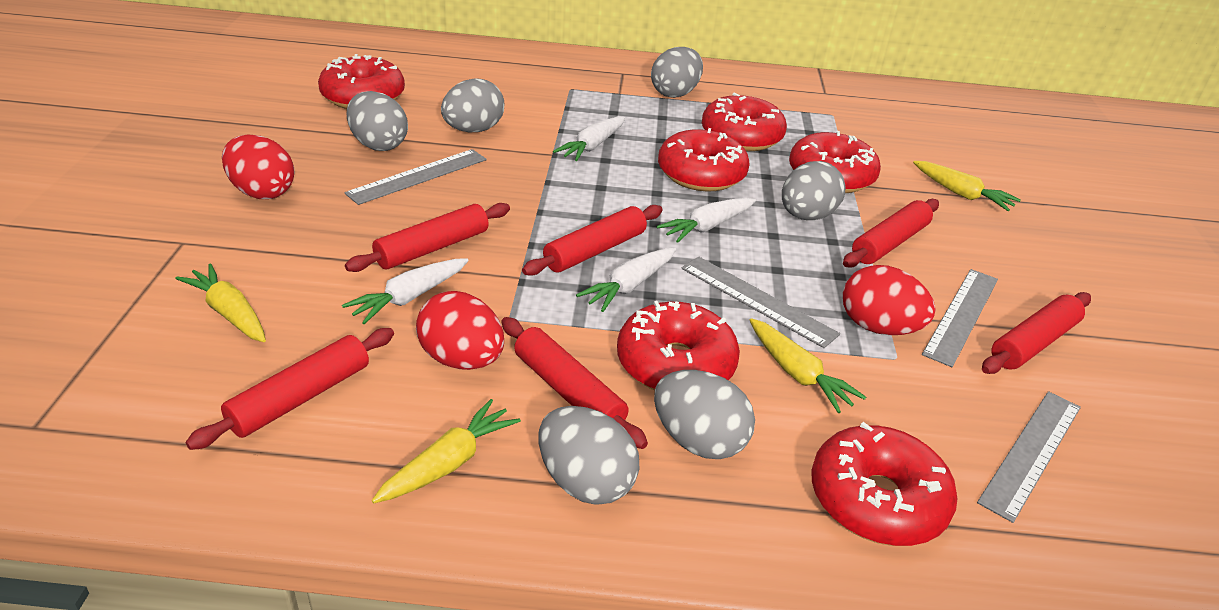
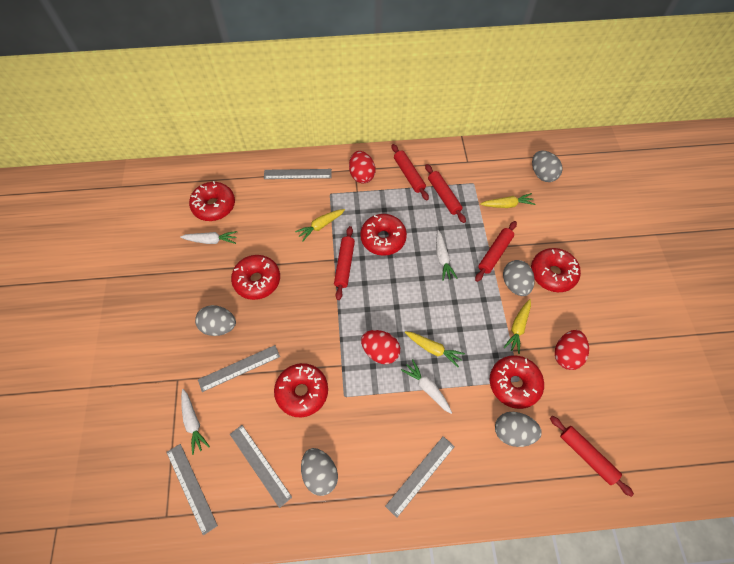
grey egg: 6 -> 5
grey ruler: 4 -> 5
red rolling pin: 6 -> 5

